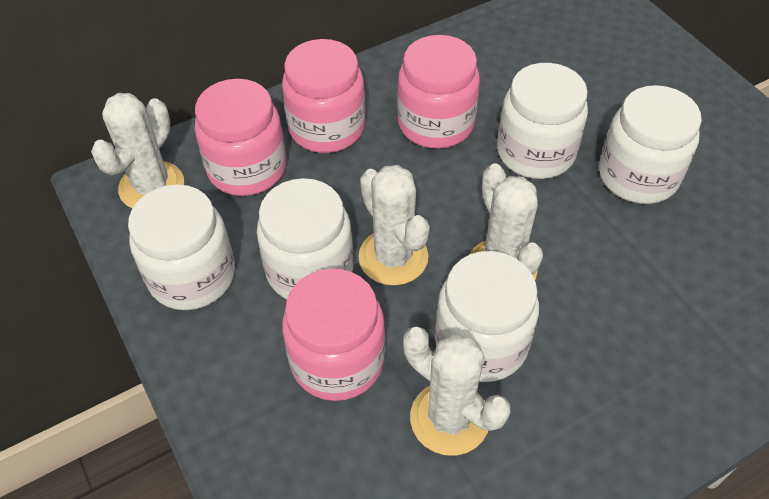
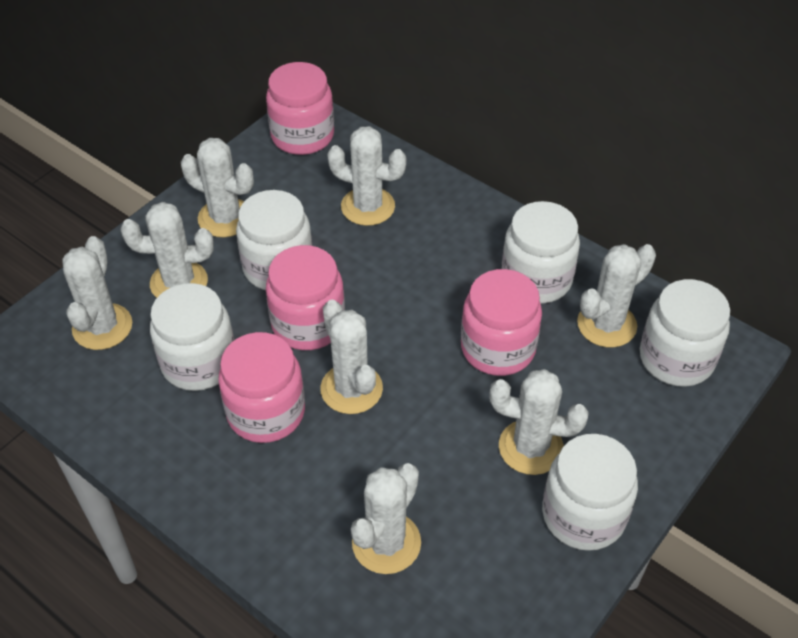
white cactus: 4 -> 8

